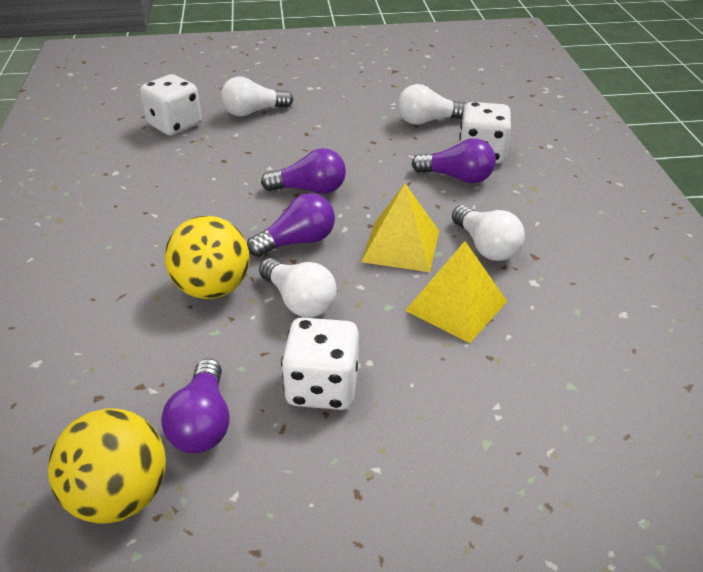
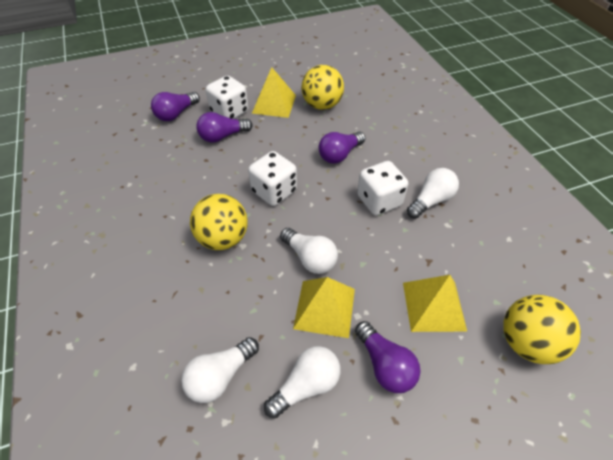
yellow ball: 2 -> 3
yellow pyramid: 2 -> 3

